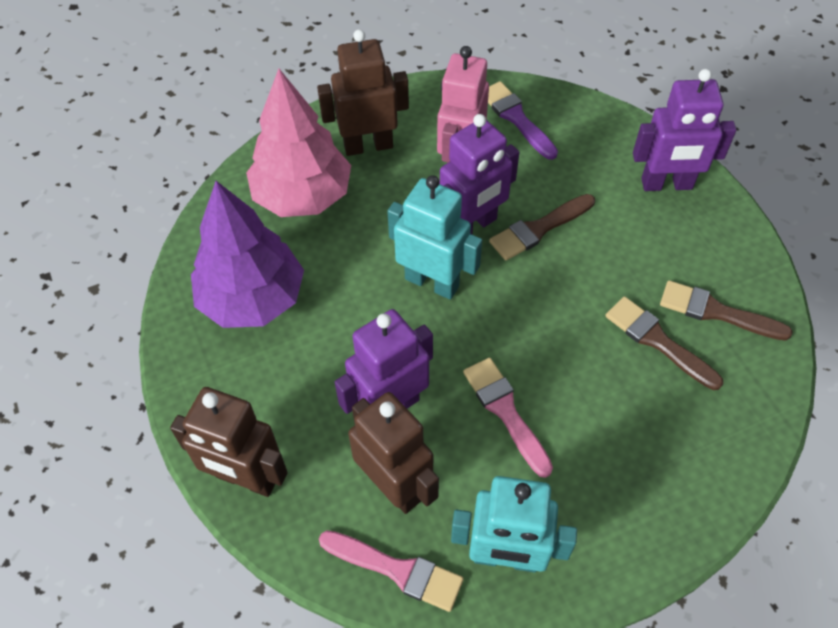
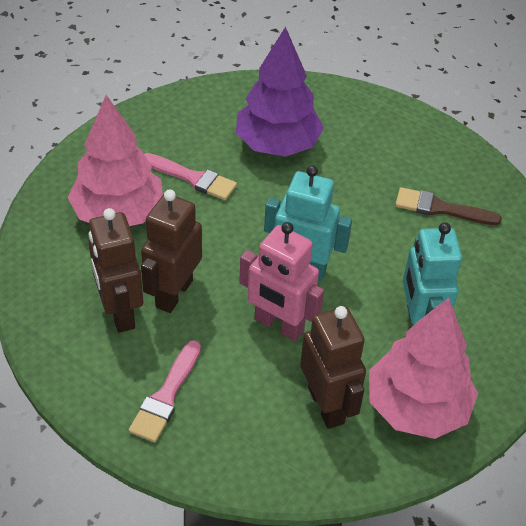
brown brush: 3 -> 1
pink tree: 1 -> 2
purple brush: 1 -> 0
purple robot: 3 -> 0

